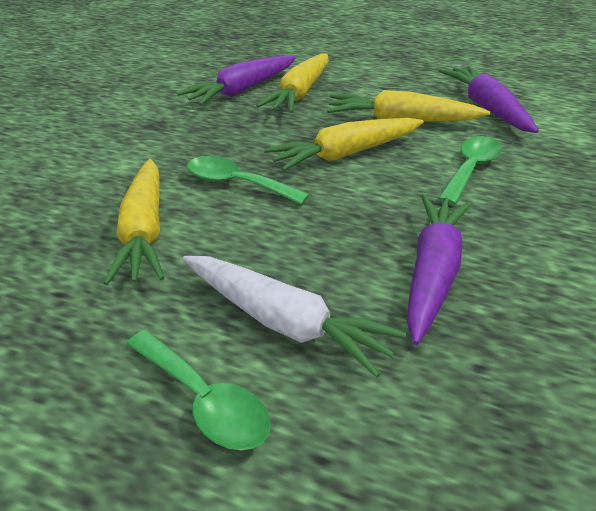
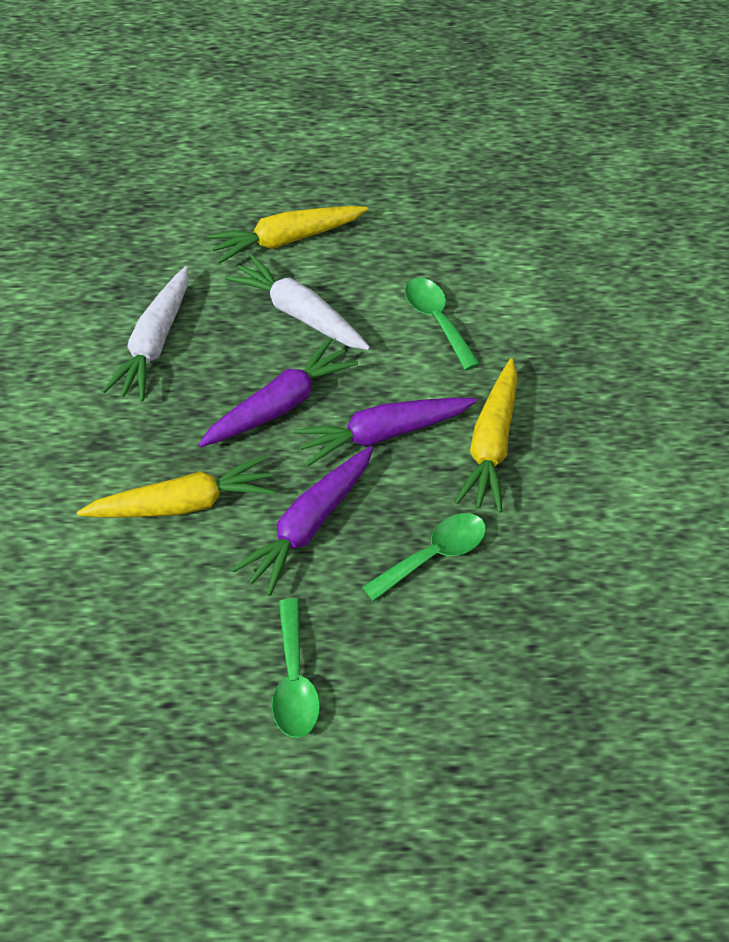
white carrot: 1 -> 2
yellow carrot: 4 -> 3

